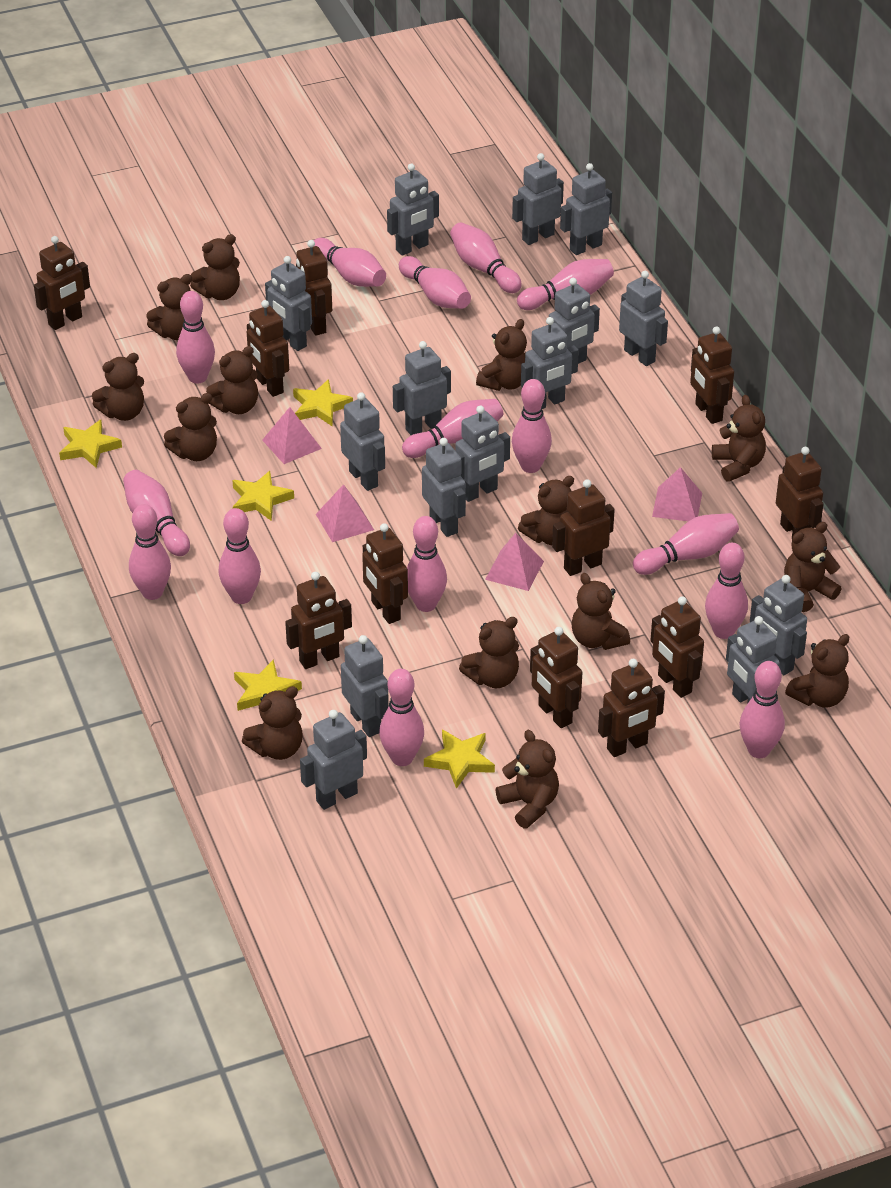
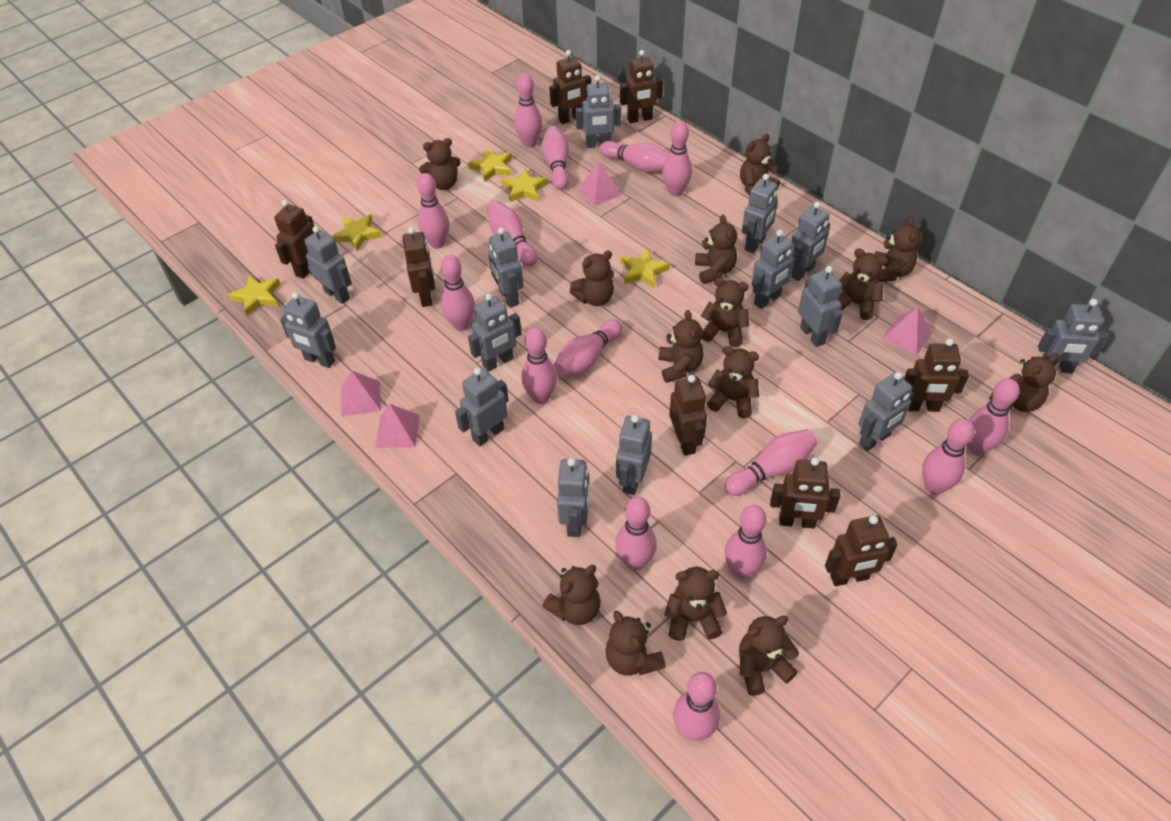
brown robot: 11 -> 8
grey robot: 15 -> 14

